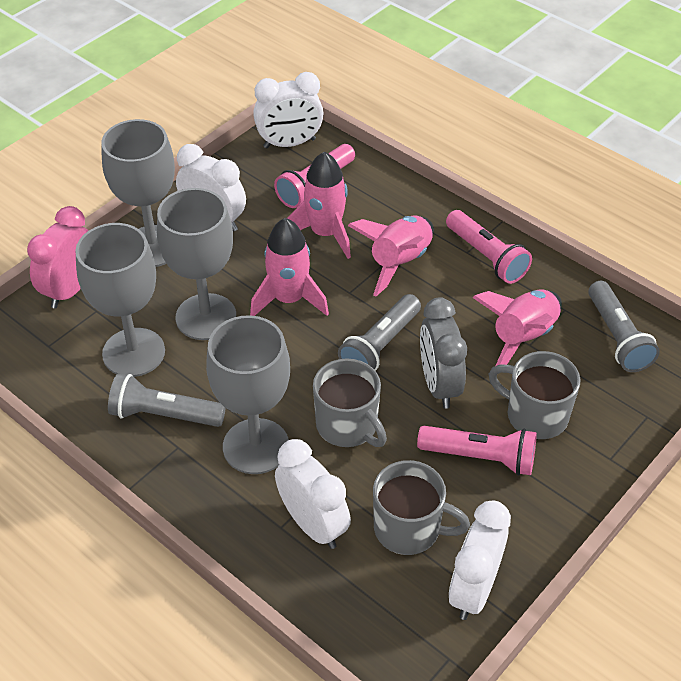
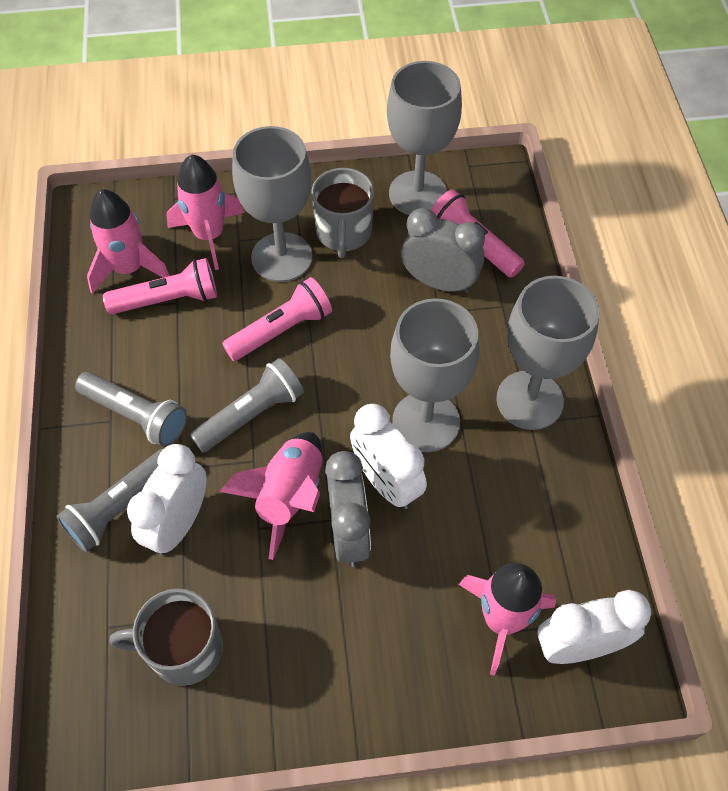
grey clock: 1 -> 2
grey mug: 3 -> 2
pink clock: 1 -> 0
white clock: 4 -> 3

